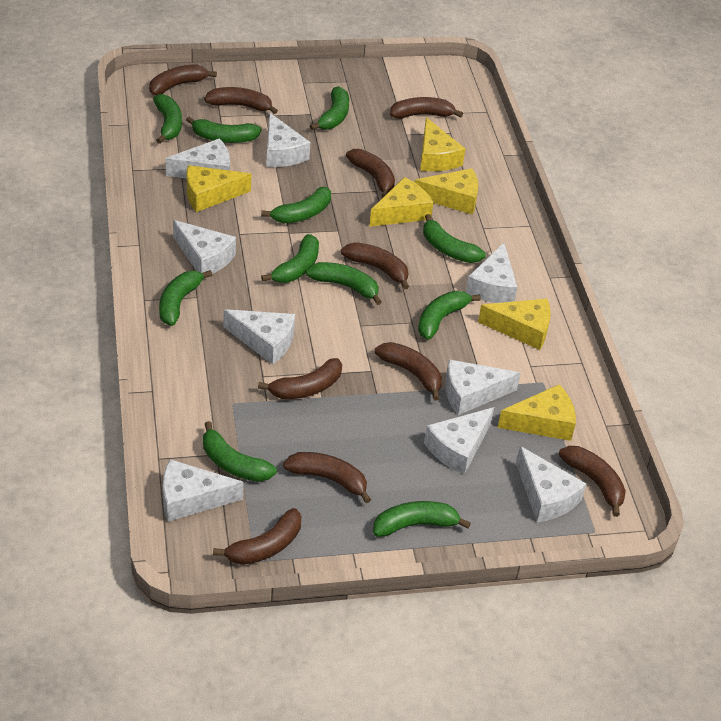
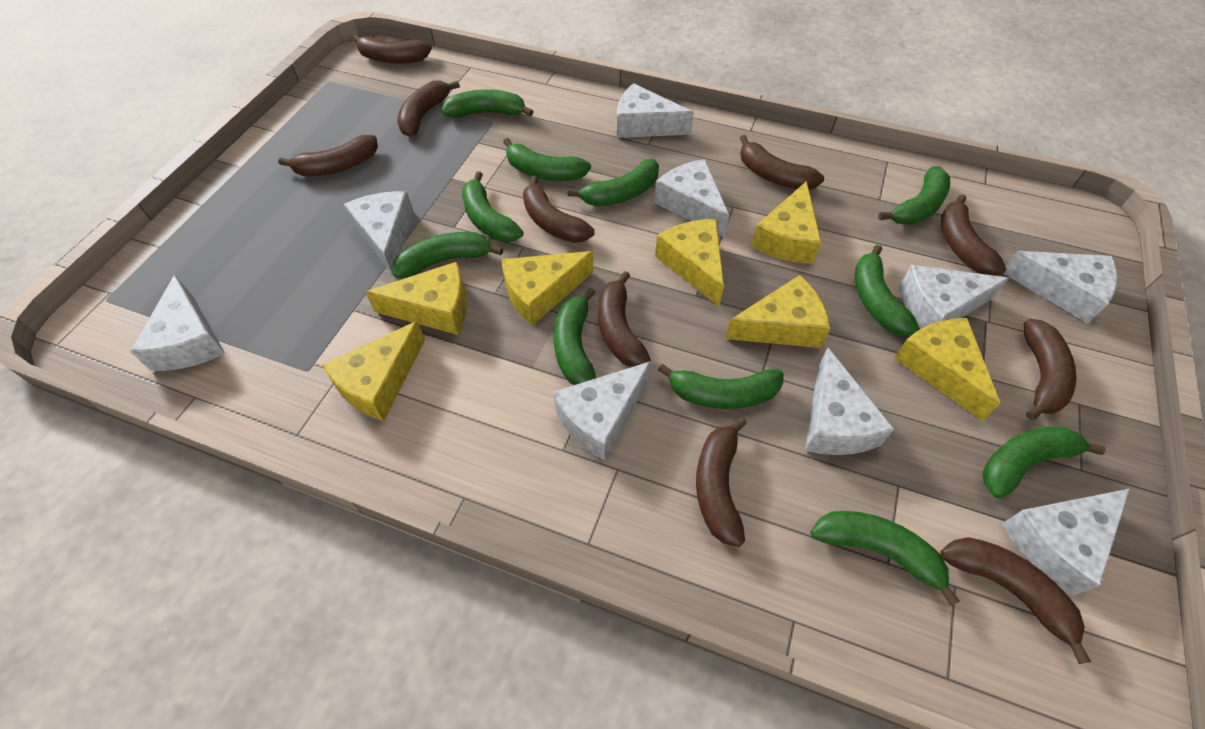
yellow cheese: 6 -> 7

